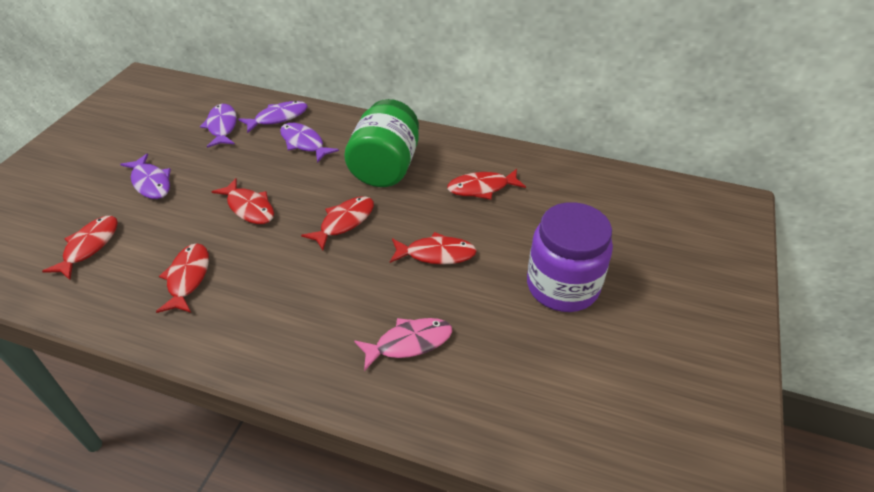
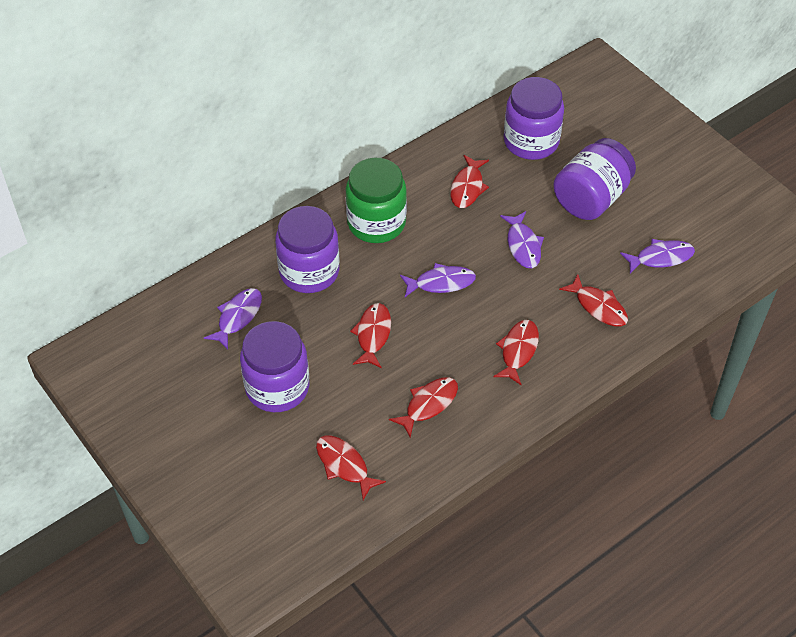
pink fish: 1 -> 0
purple jar: 1 -> 4

